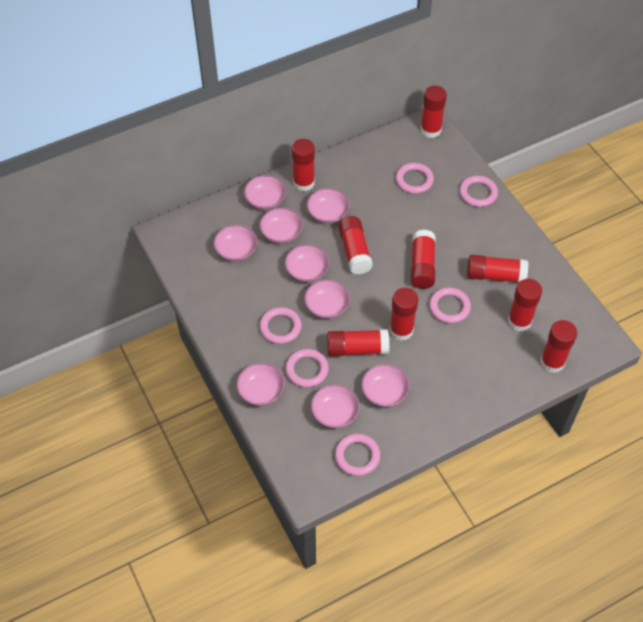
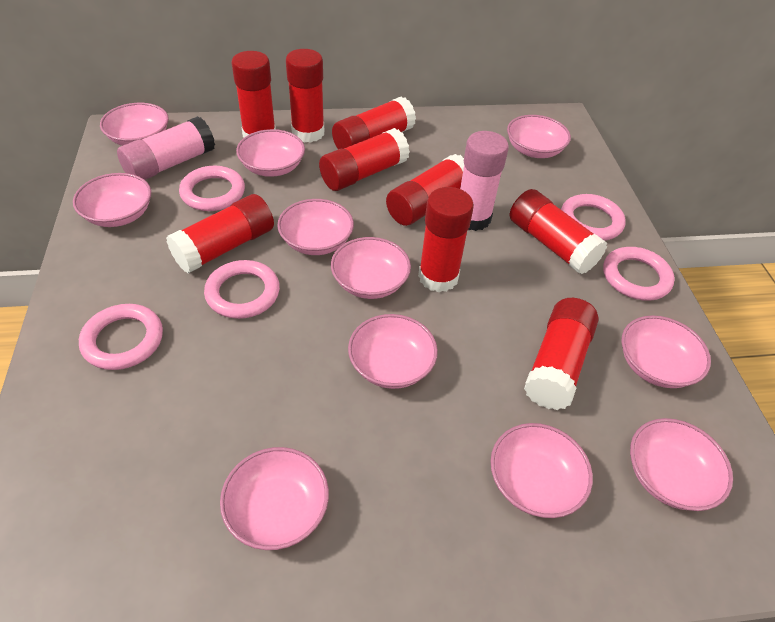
pink bowl: 9 -> 11
pink glue stick: 0 -> 2
pink ring: 6 -> 5

